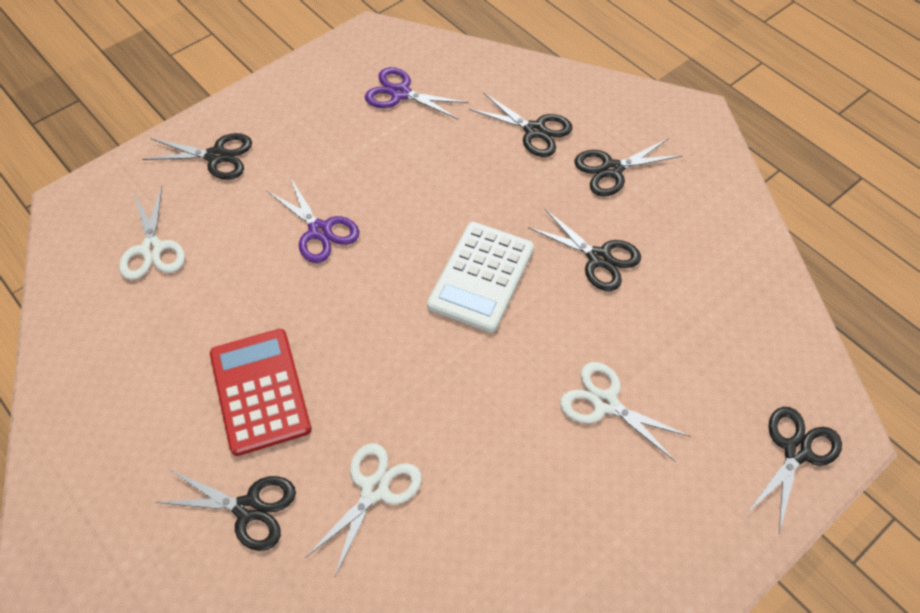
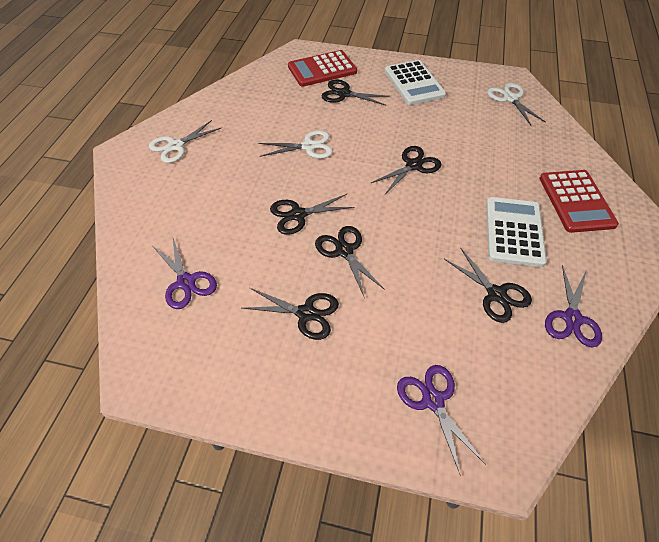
purple scissors: 2 -> 3
red calculator: 1 -> 2
white calculator: 1 -> 2

